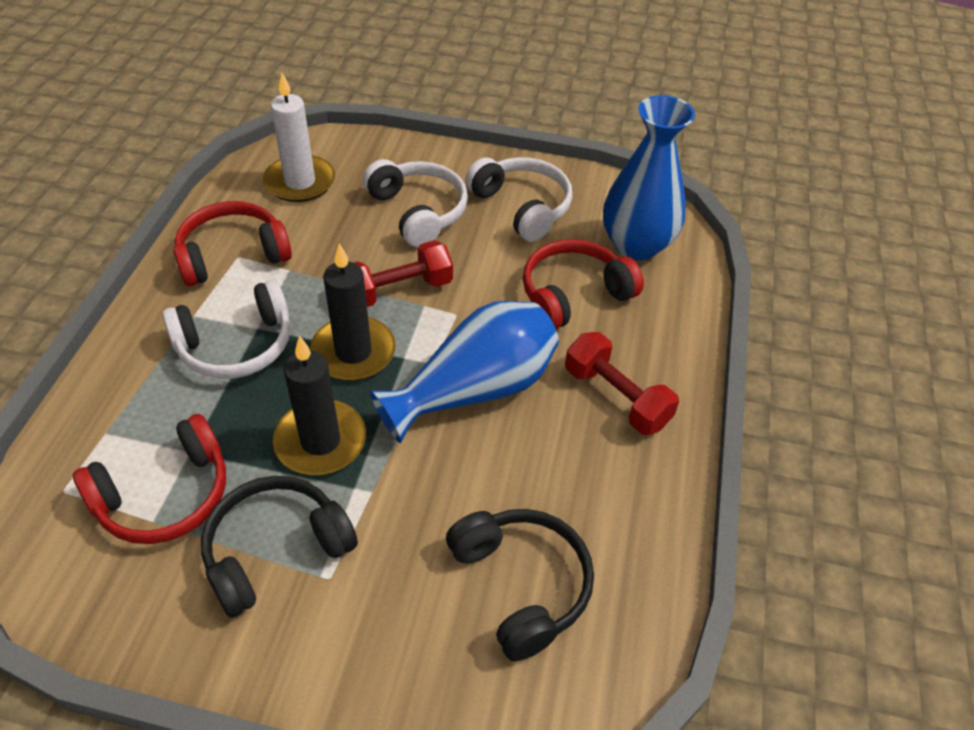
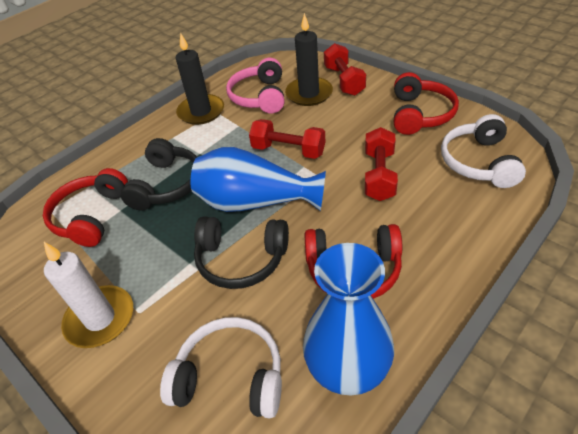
pink headphones: 0 -> 1
red dumbbell: 2 -> 3
white headphones: 3 -> 2

